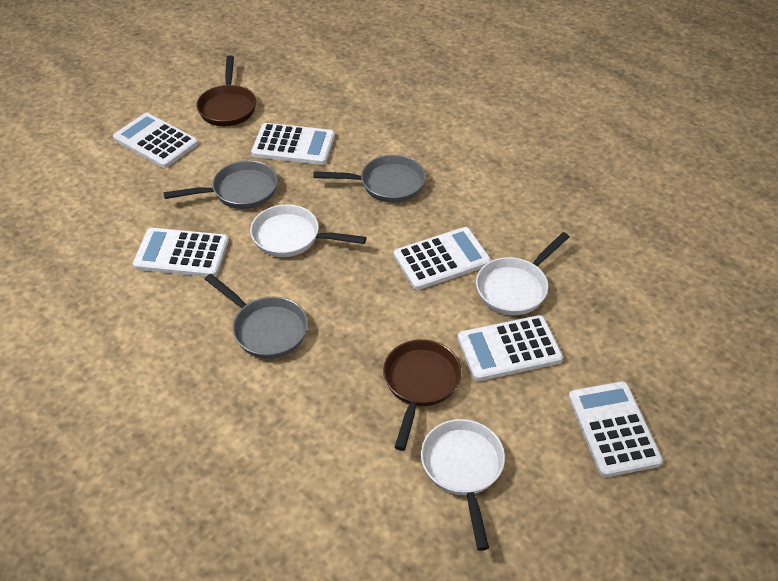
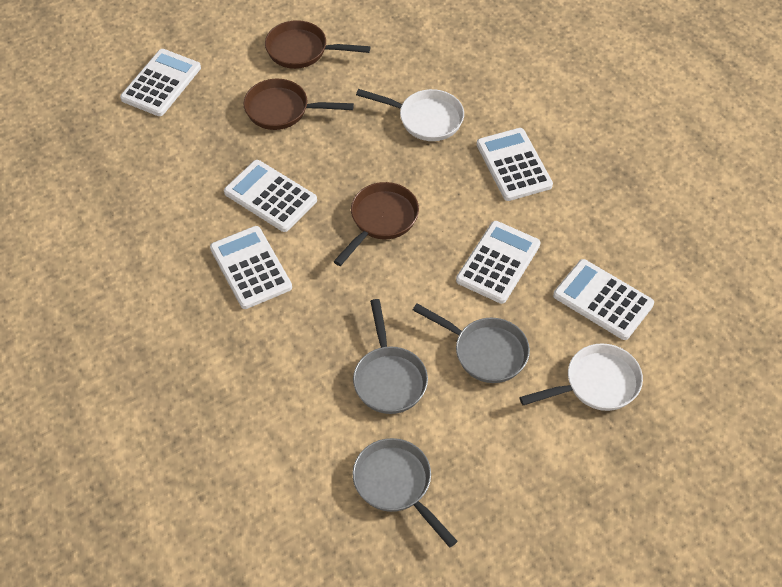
brown pan: 2 -> 3
white pan: 3 -> 2

